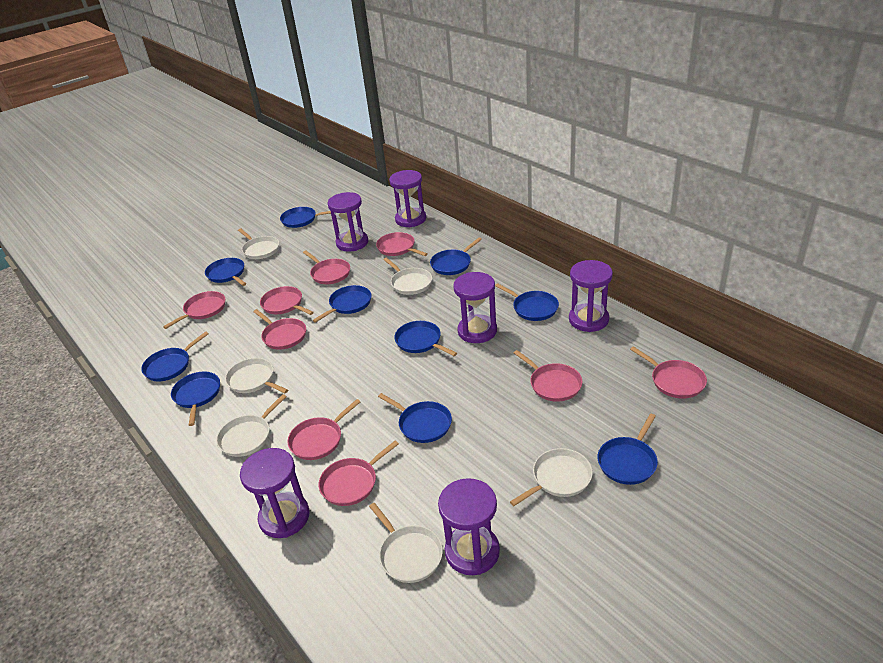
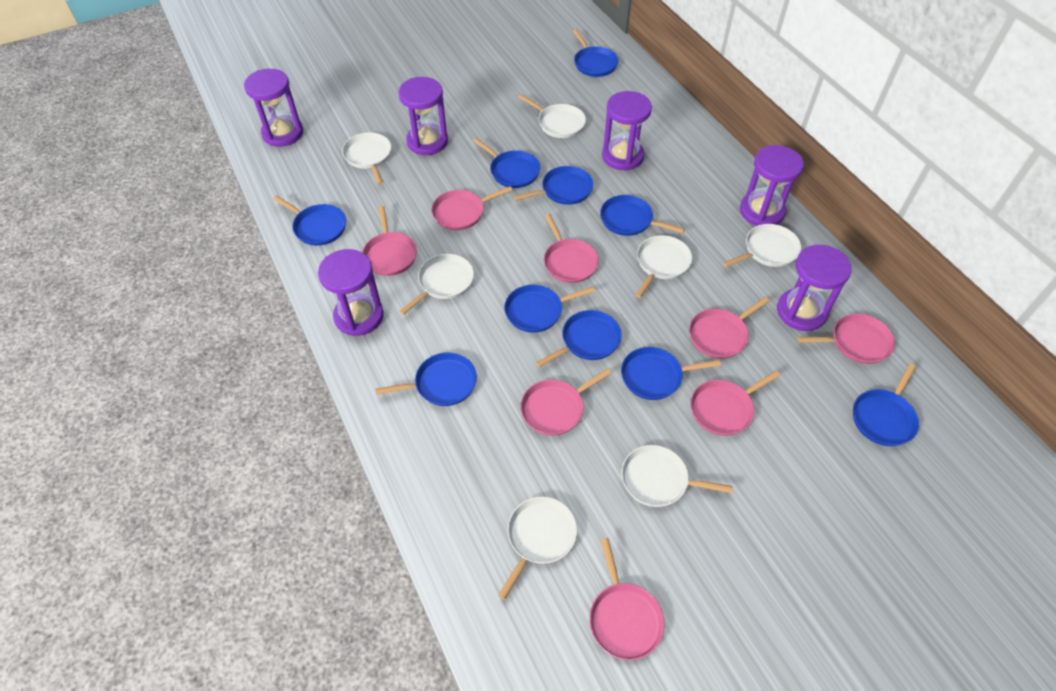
pink pan: 9 -> 8
white pan: 6 -> 7

